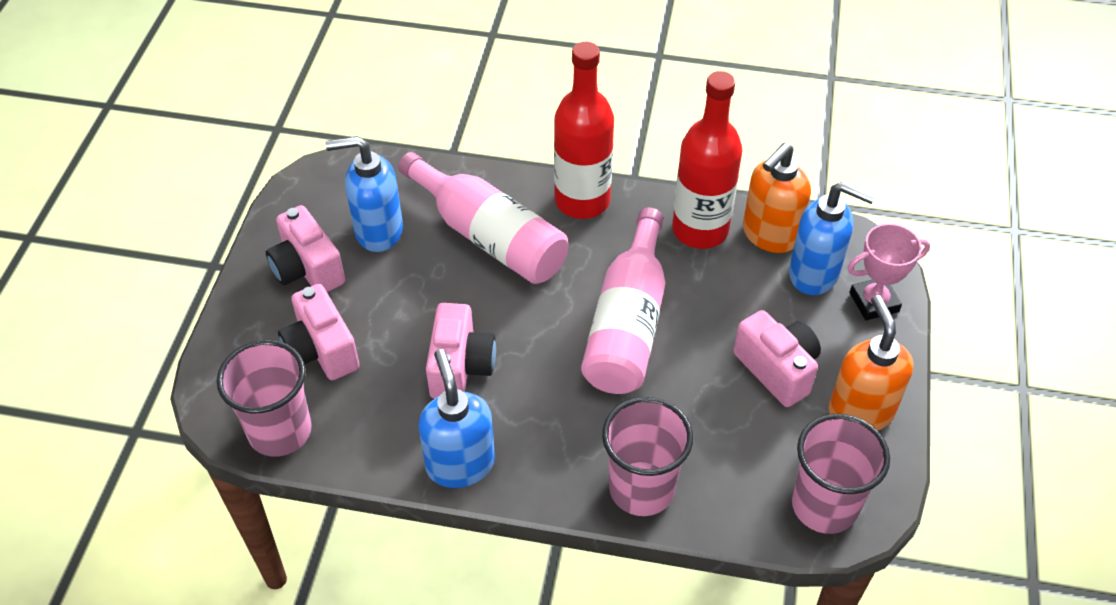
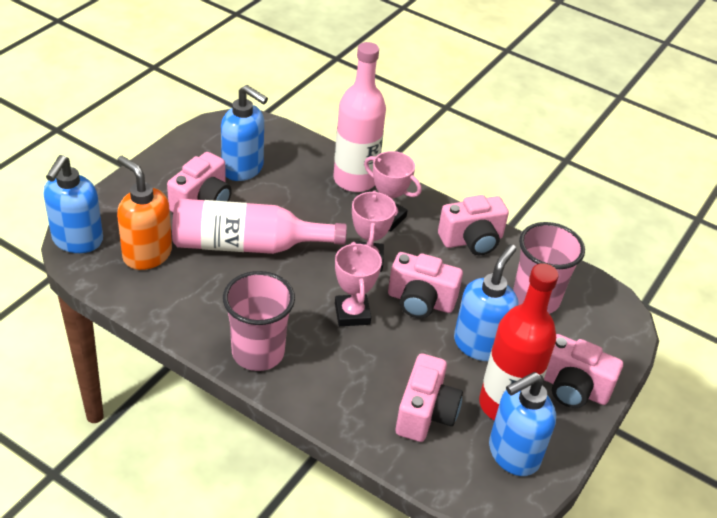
blue soap dispenser: 3 -> 4
orange soap dispenser: 2 -> 1
pink camera: 4 -> 5
pink cup: 3 -> 2
pink trophy: 1 -> 3
red bottle: 2 -> 1

